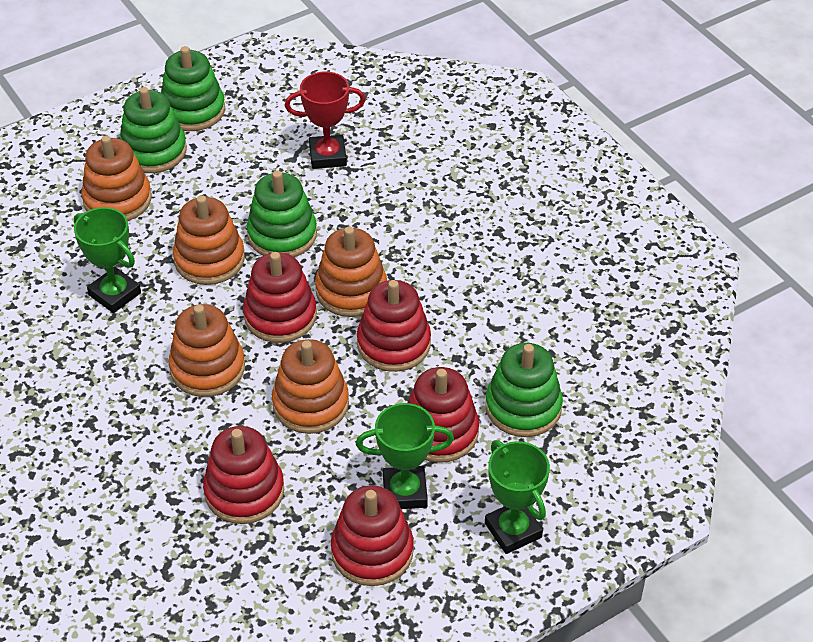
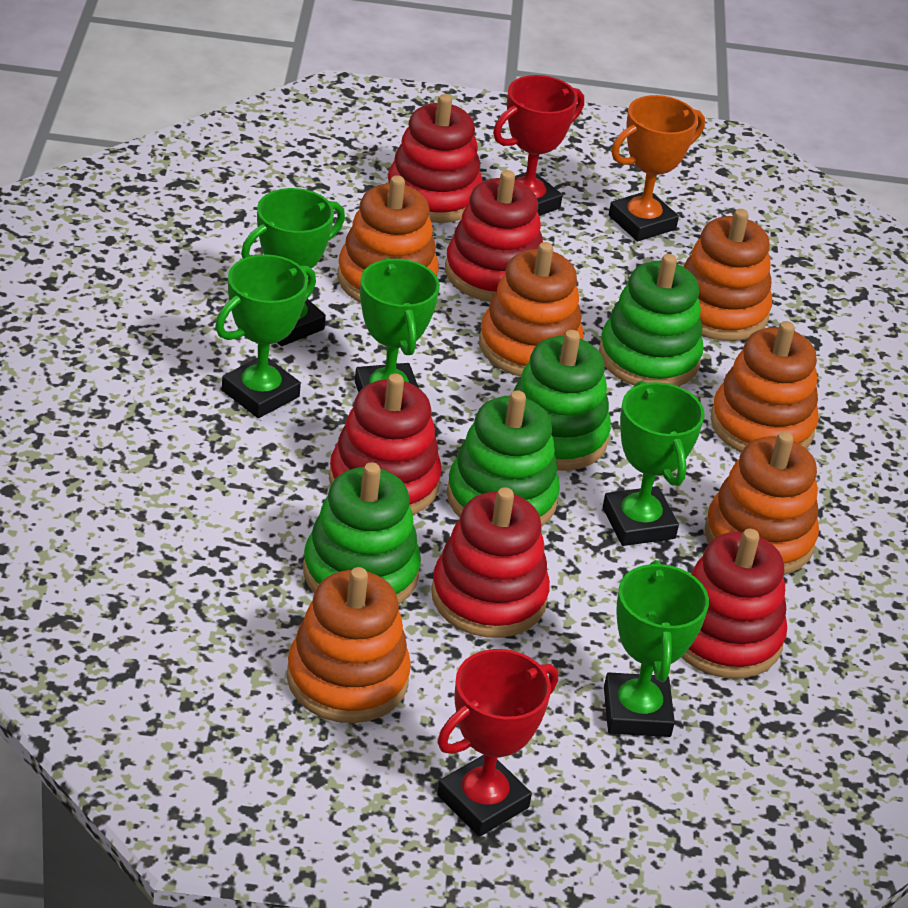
green trophy: 3 -> 5
orange stacking toy: 5 -> 6
orange trophy: 0 -> 1
red trophy: 1 -> 2

